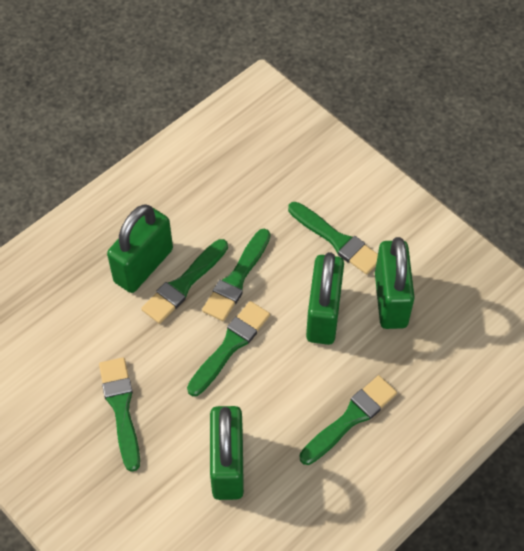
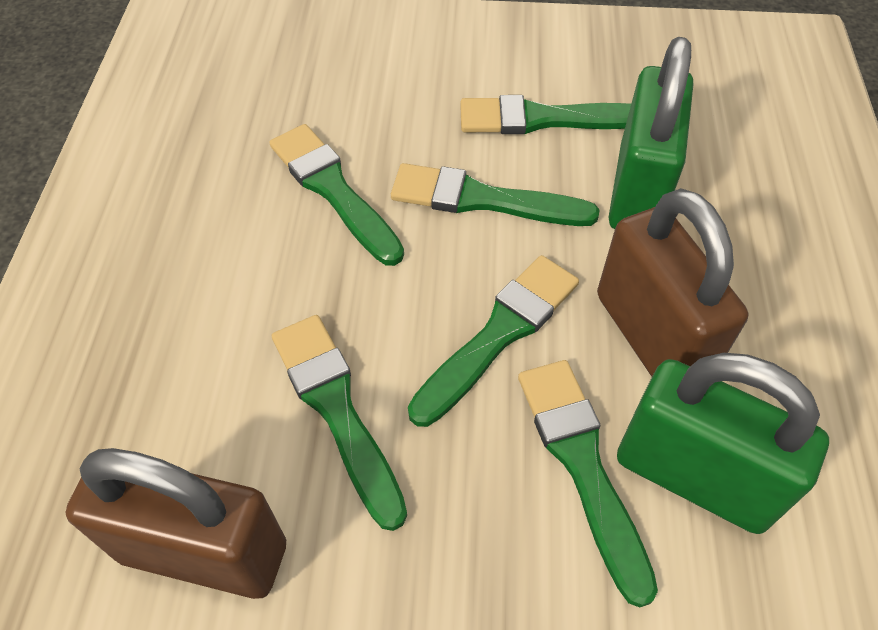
brown padlock: 0 -> 2
green padlock: 4 -> 2

